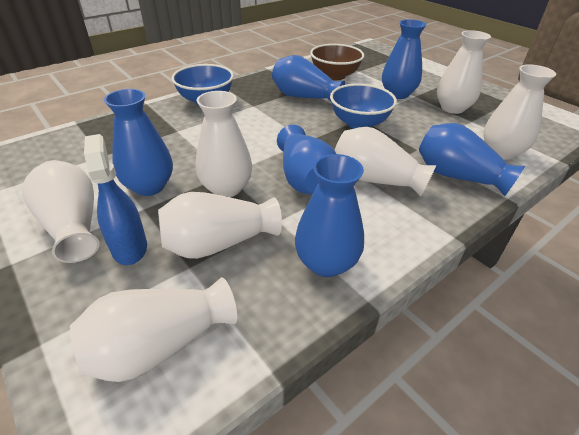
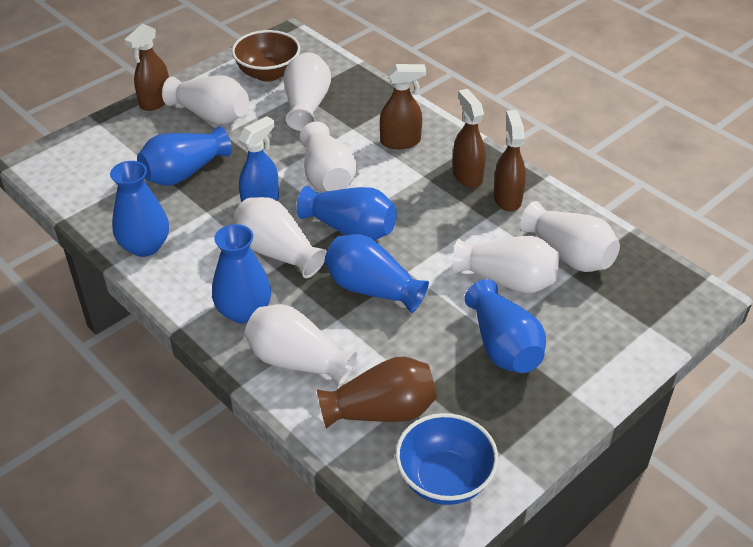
blue bowl: 2 -> 1
brown spray bottle: 0 -> 4
brown vase: 0 -> 1

